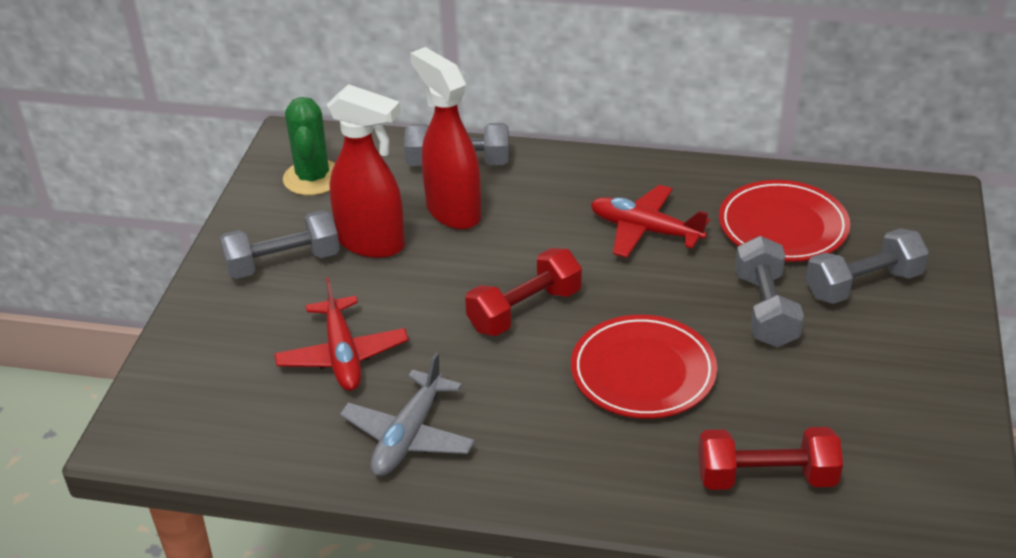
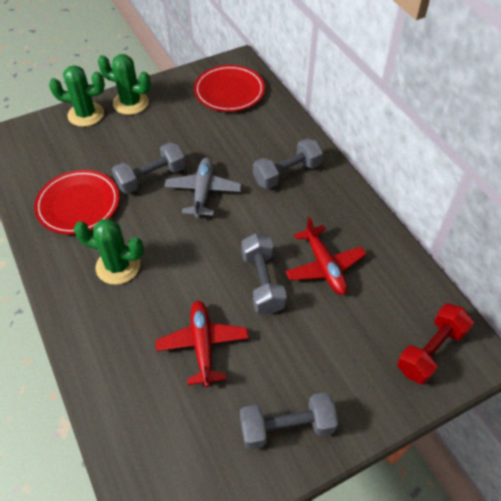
green cactus: 1 -> 3
red dumbbell: 2 -> 1
red spray bottle: 2 -> 0

